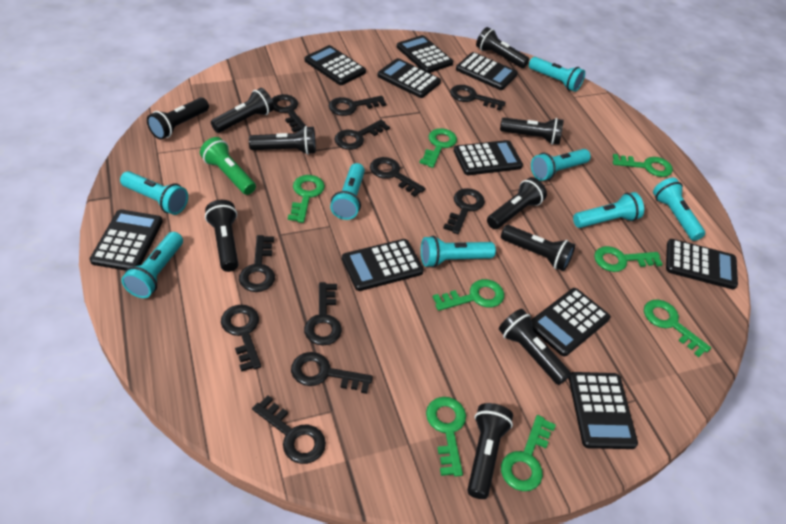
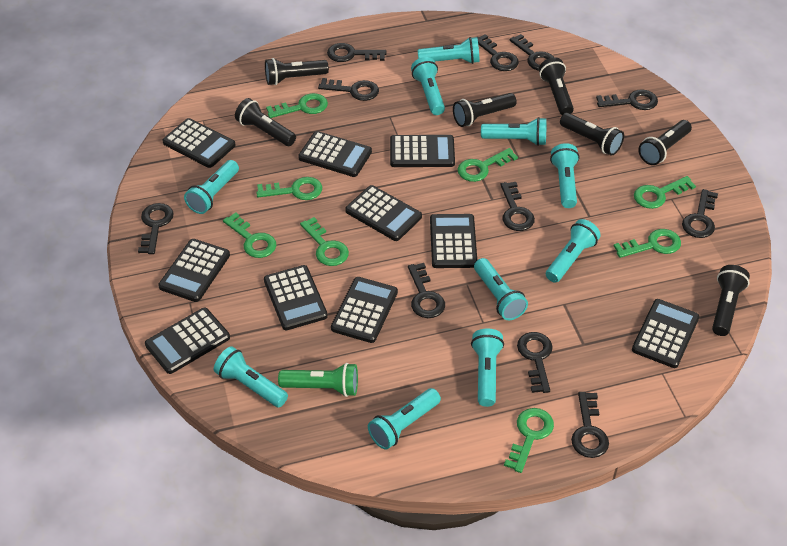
black flashlight: 10 -> 7
turquoise flashlight: 8 -> 10

